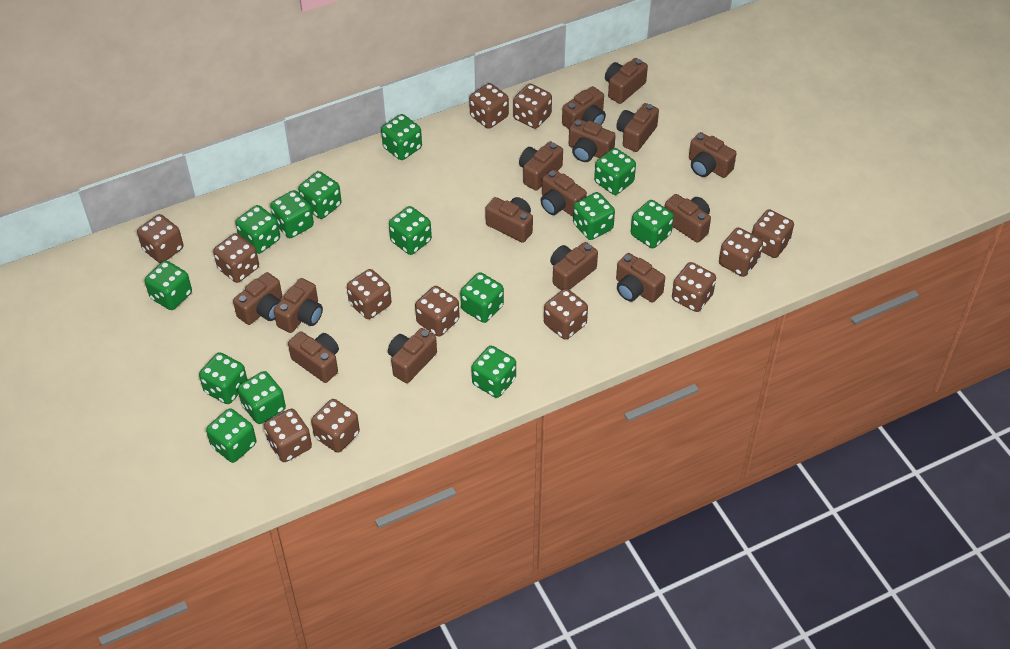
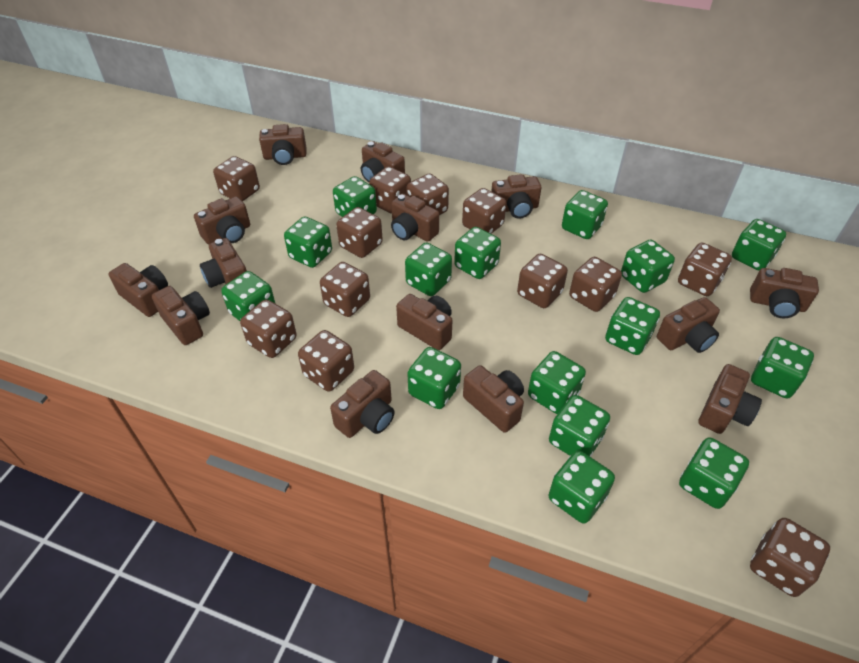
brown camera: 15 -> 14
green dice: 14 -> 15

